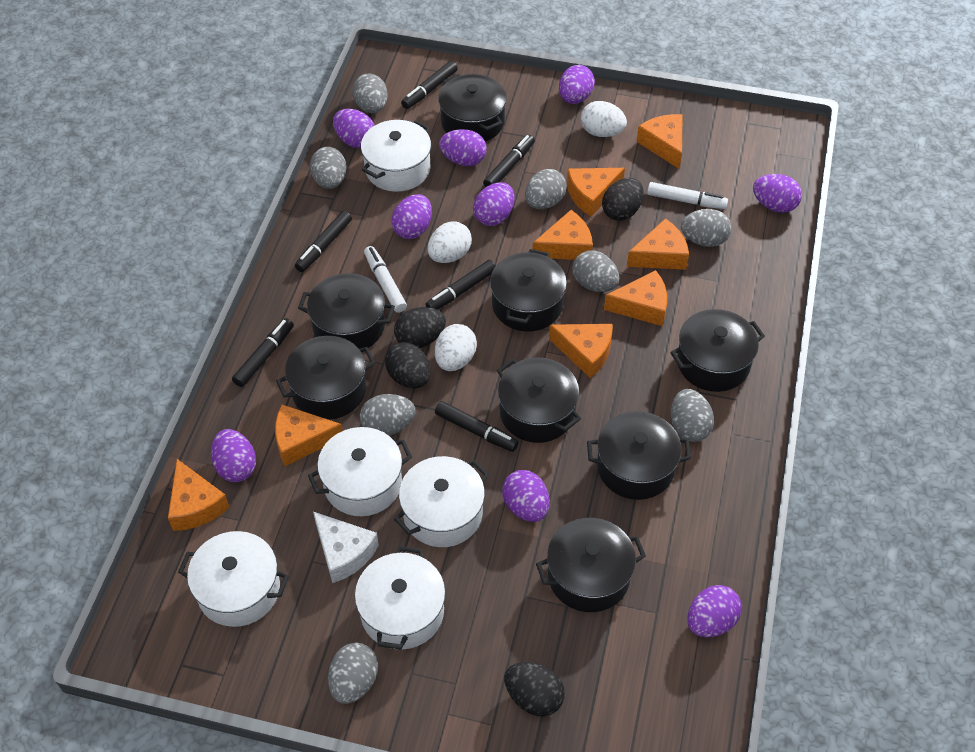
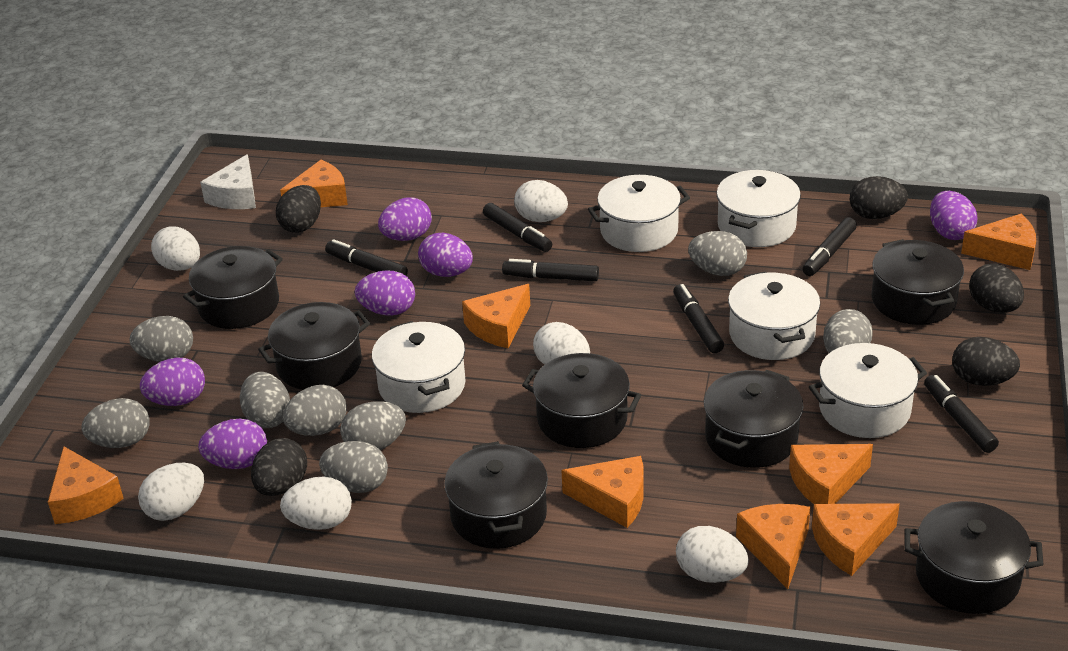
black egg: 4 -> 5
black pot: 8 -> 7
purple egg: 9 -> 6
white egg: 3 -> 6
white marker: 2 -> 0

